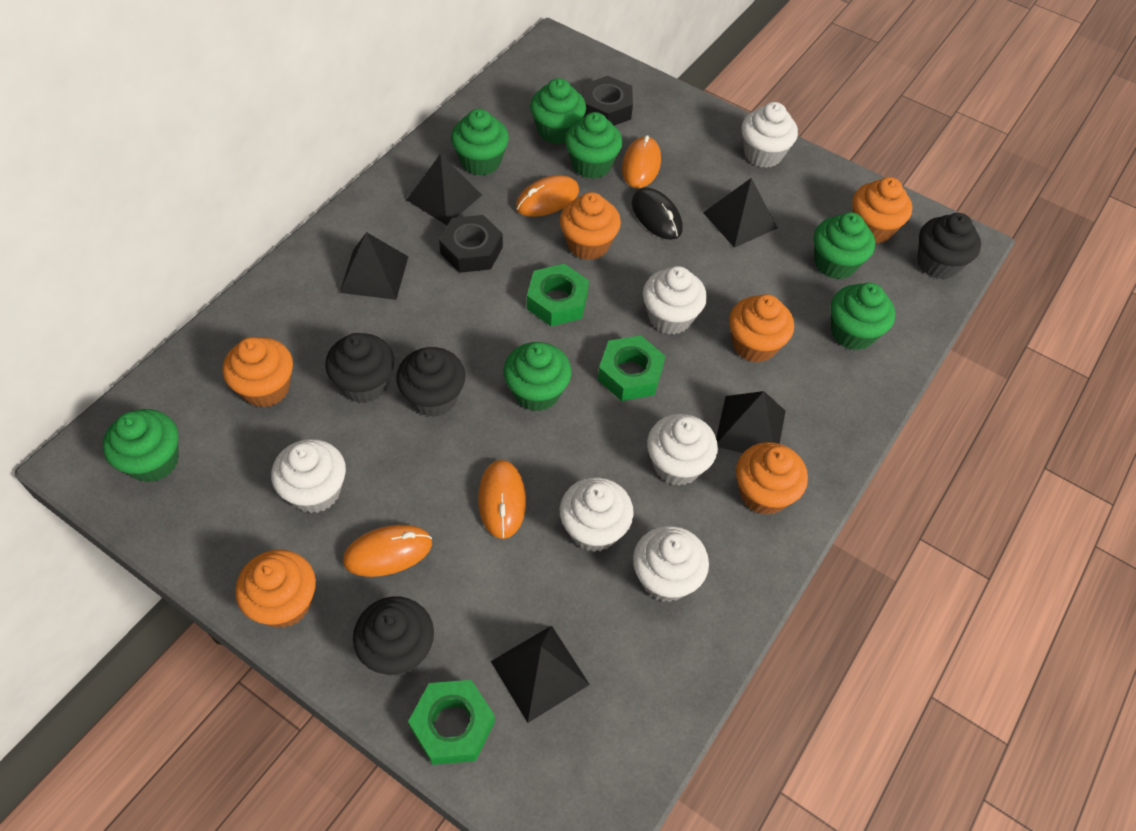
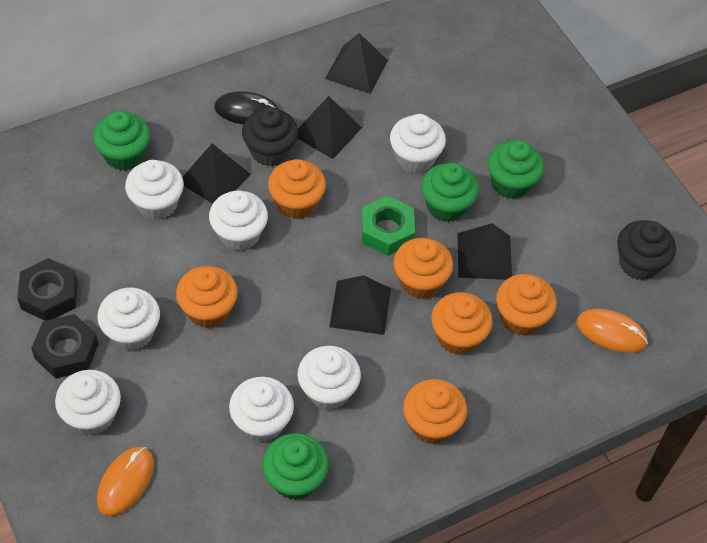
black cupcake: 4 -> 2
green cupcake: 7 -> 4
green nut: 3 -> 1
orange mouse: 4 -> 2
white cupcake: 6 -> 7

